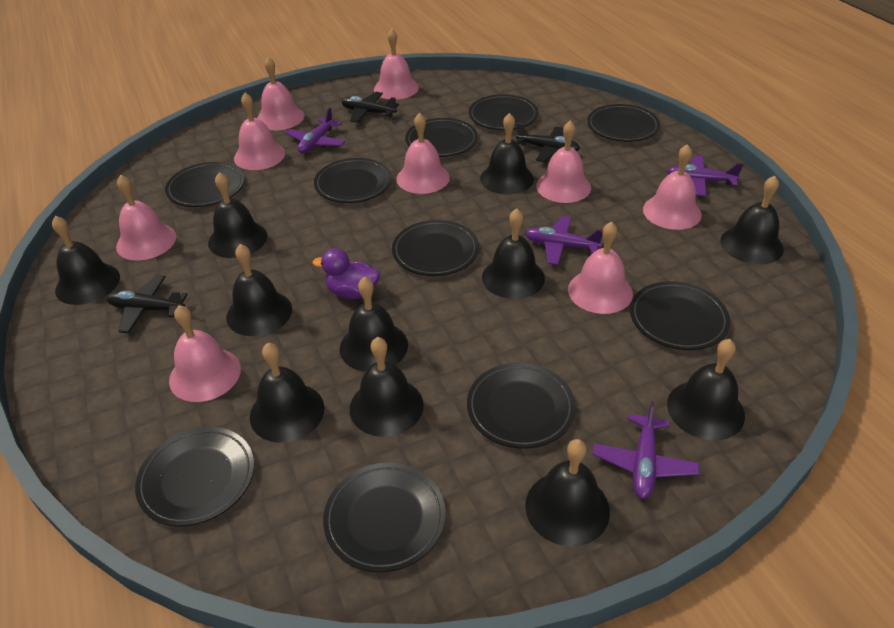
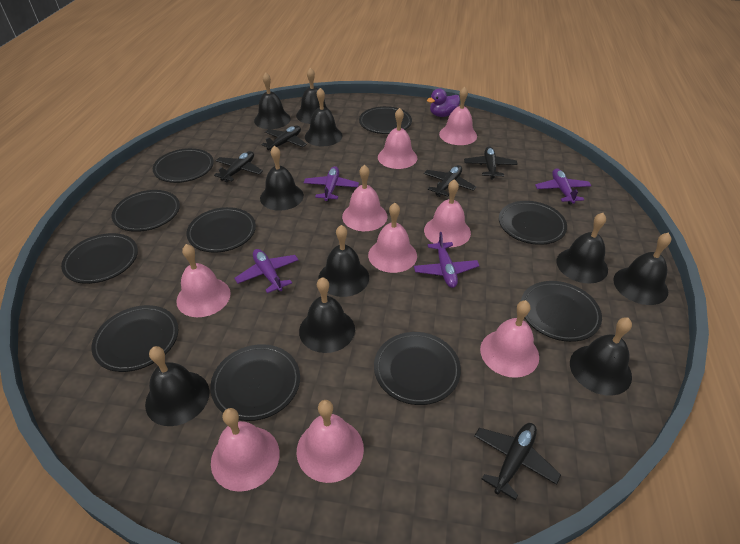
black bell: 11 -> 10
black plane: 3 -> 5

